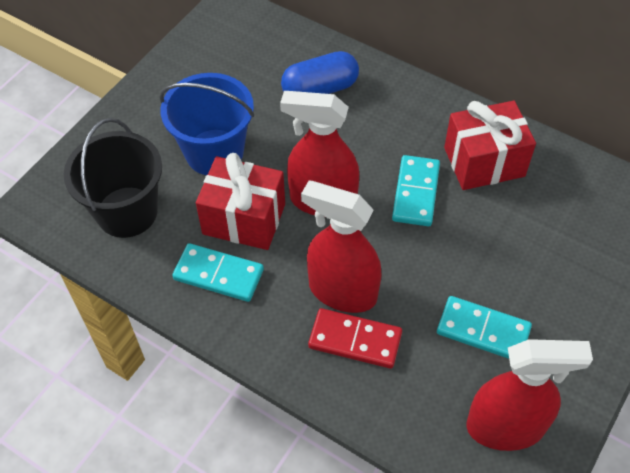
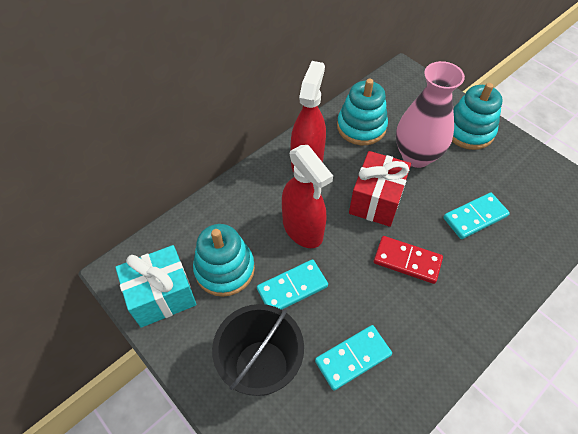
blue bucket: 1 -> 0
blue capsule: 1 -> 0
pink vase: 0 -> 1
red gift: 2 -> 1
red spray bottle: 3 -> 2
turquoise gift: 0 -> 1
turquoise stacking toy: 0 -> 3

